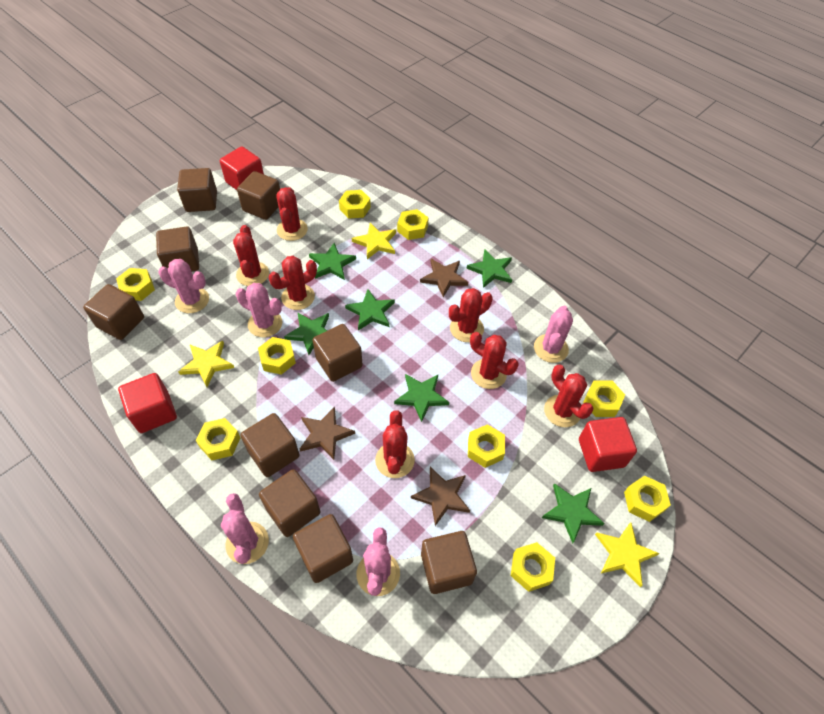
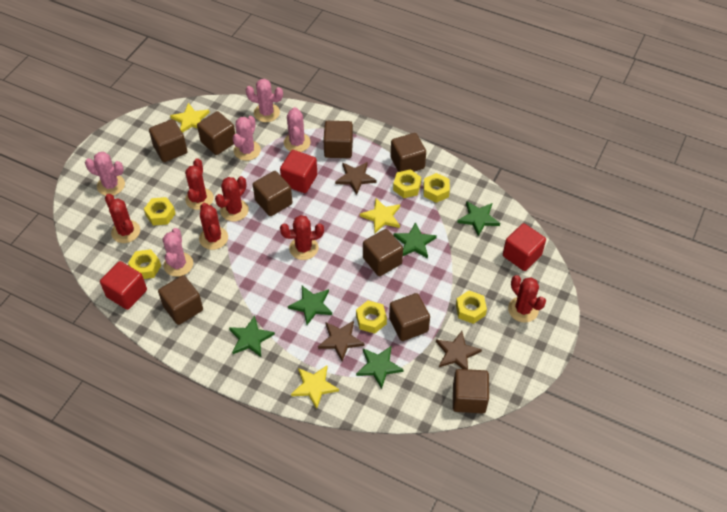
green star: 6 -> 5
red cactus: 7 -> 6
yellow nut: 9 -> 6

